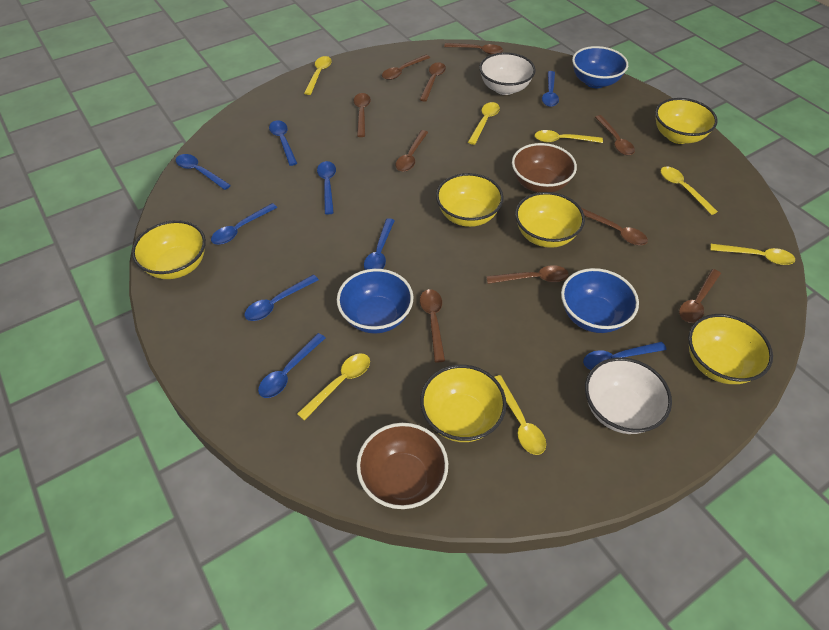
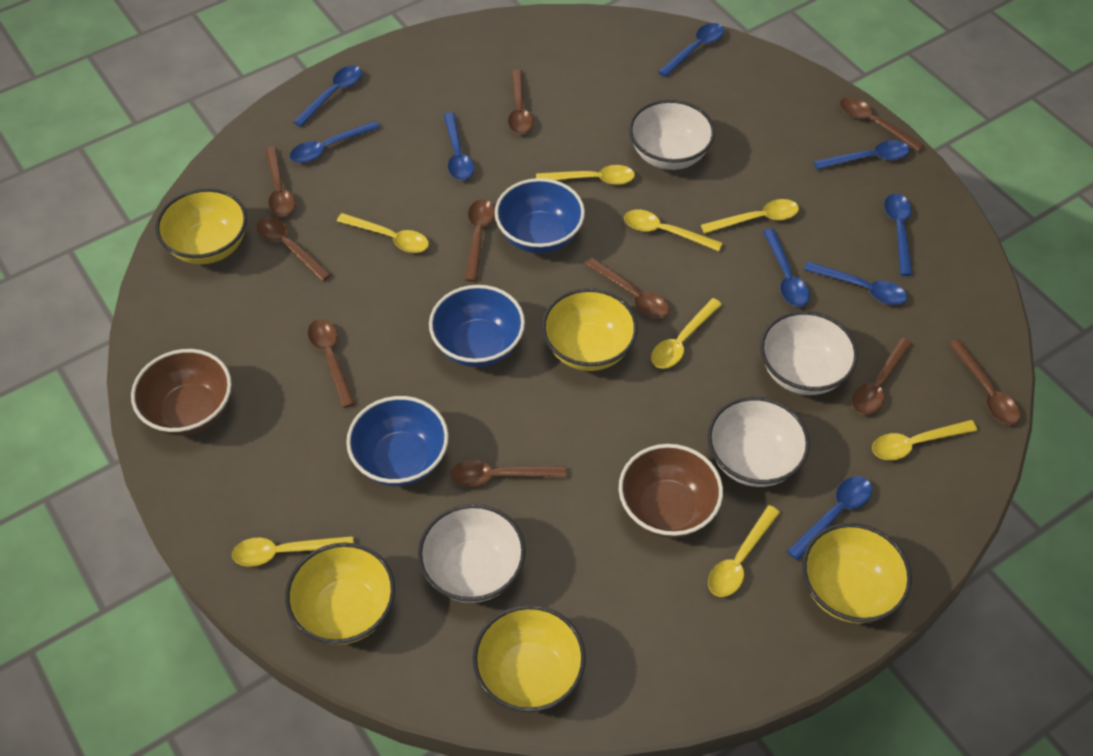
white bowl: 2 -> 4
yellow bowl: 6 -> 5
yellow spoon: 7 -> 8

